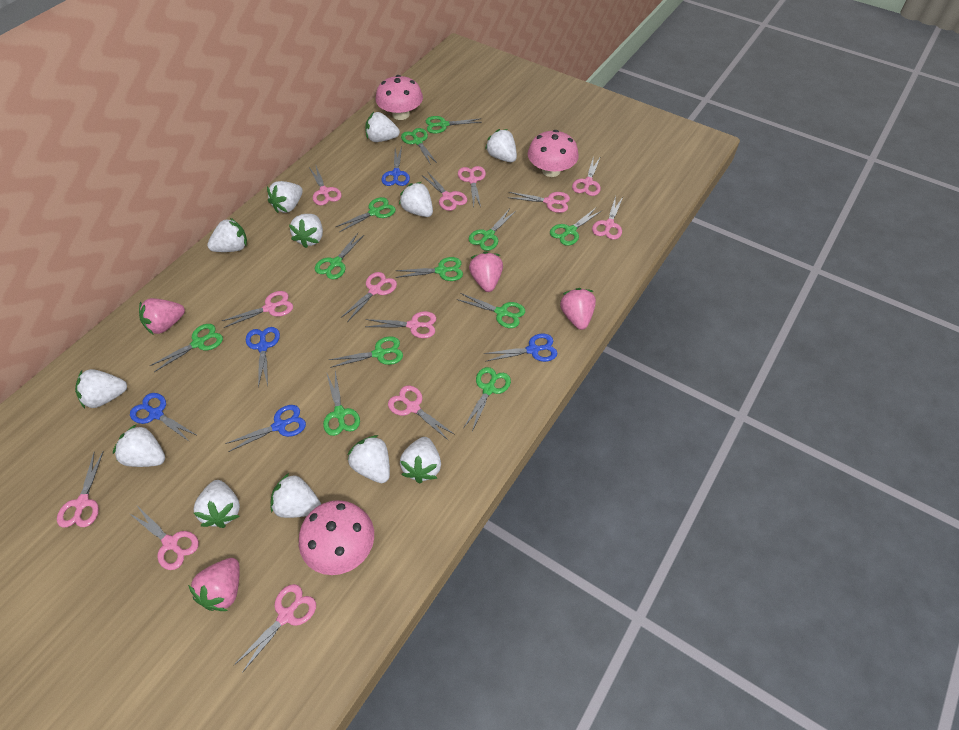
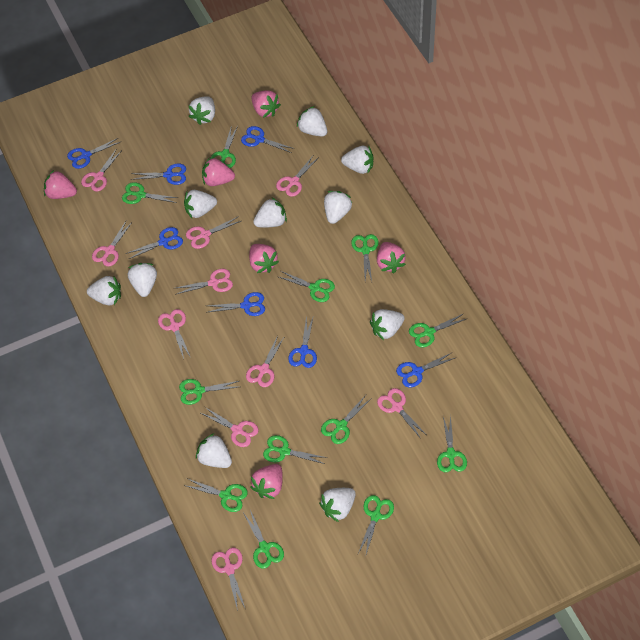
blue scissors: 5 -> 7
pink mushroom: 3 -> 0
pink scissors: 13 -> 10
pink strawberry: 4 -> 6
white strawberry: 12 -> 11

